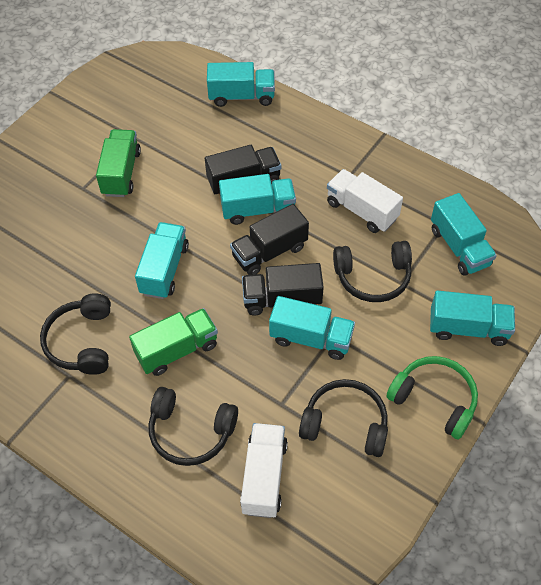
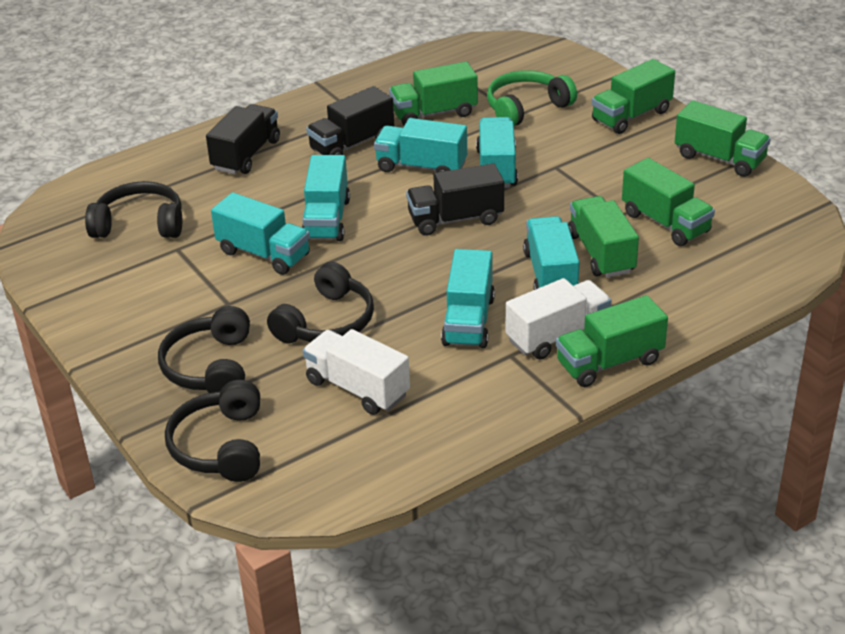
green truck: 2 -> 6

